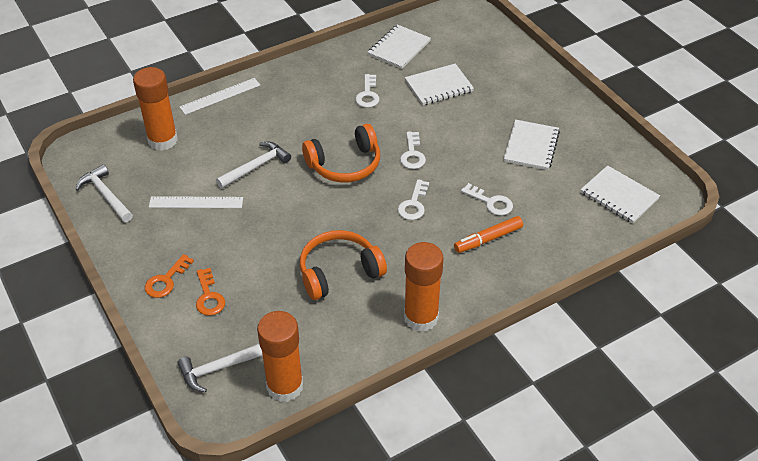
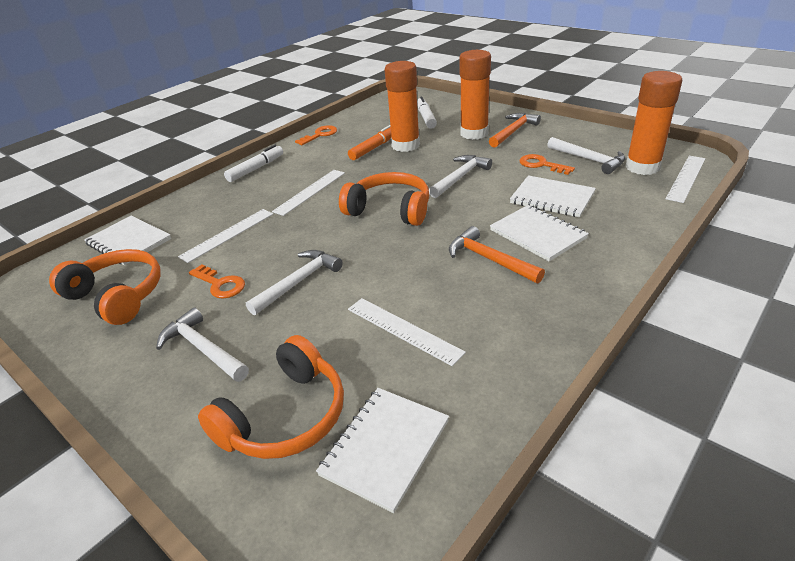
orange hammer: 0 -> 2
orange headphones: 2 -> 3
orange key: 2 -> 3
white hammer: 3 -> 4
white key: 4 -> 0
white marker: 0 -> 2
white ruler: 2 -> 4

